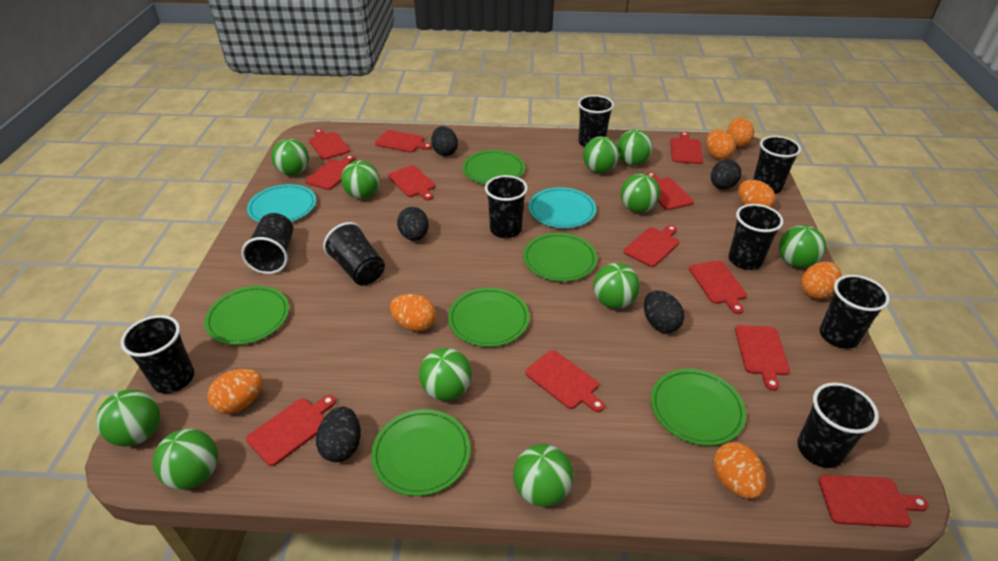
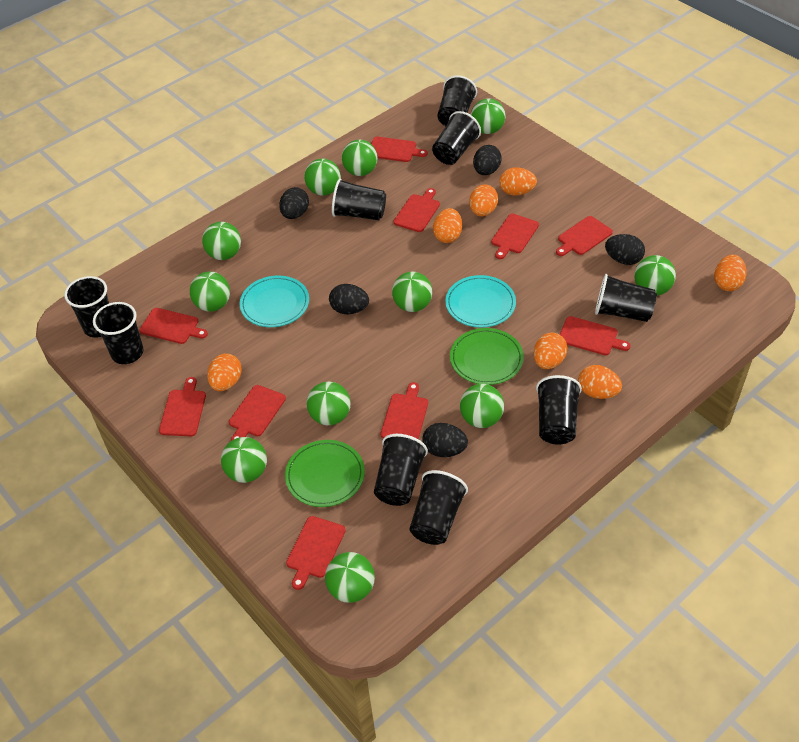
green plate: 6 -> 2
red cutting board: 12 -> 10

